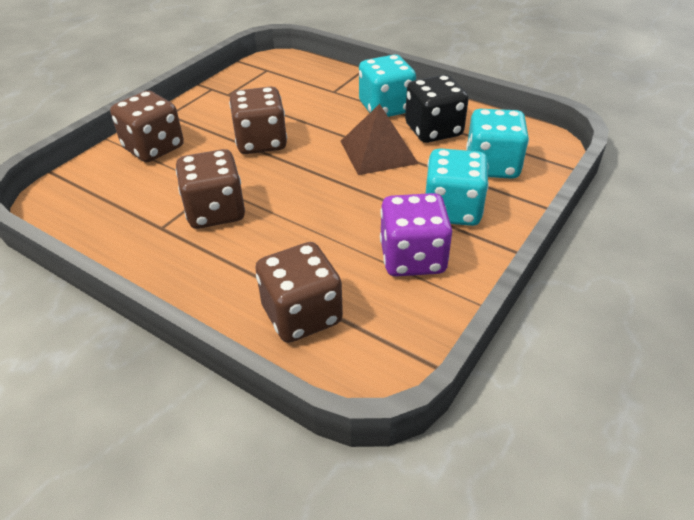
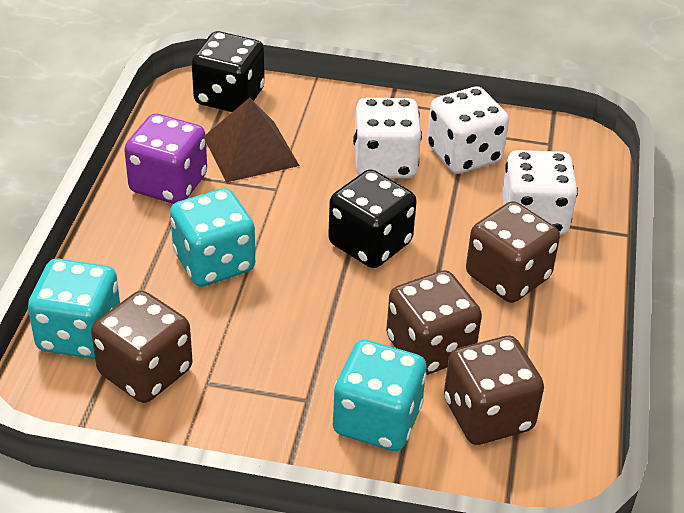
black dice: 1 -> 2
white dice: 0 -> 3

